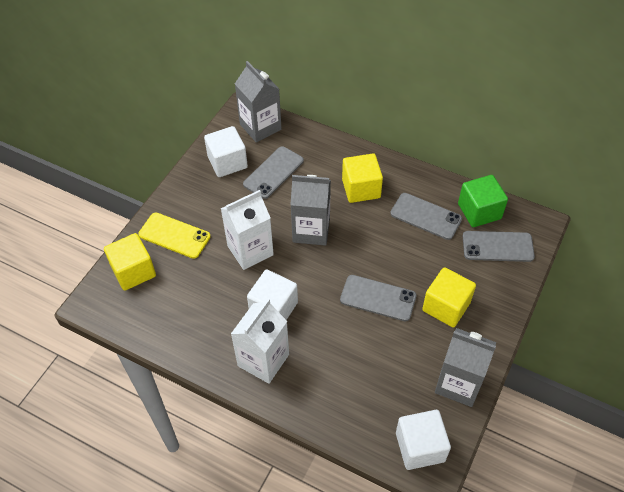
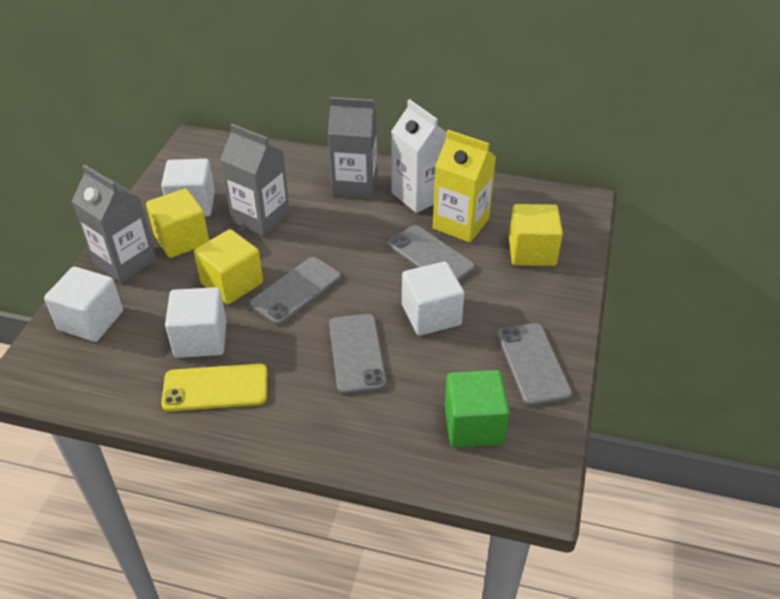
white carton: 2 -> 1
white cube: 3 -> 4
yellow carton: 0 -> 1

